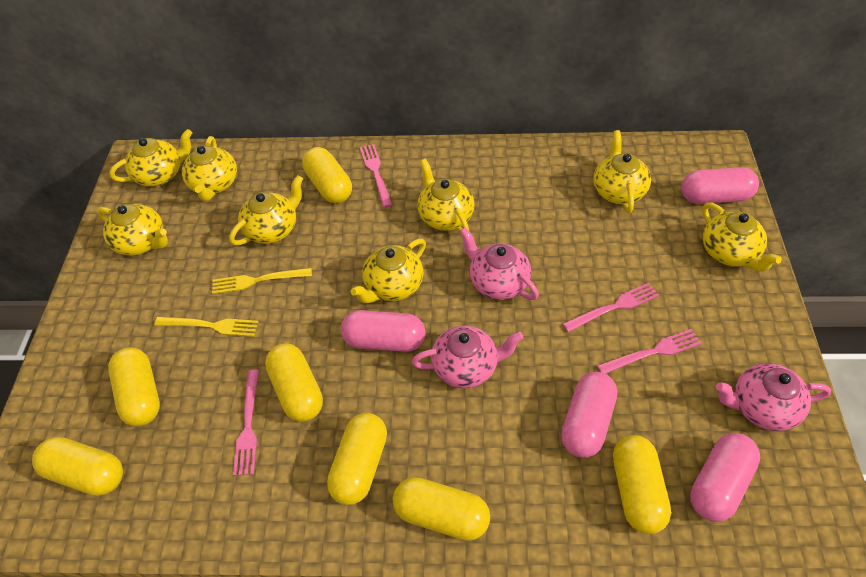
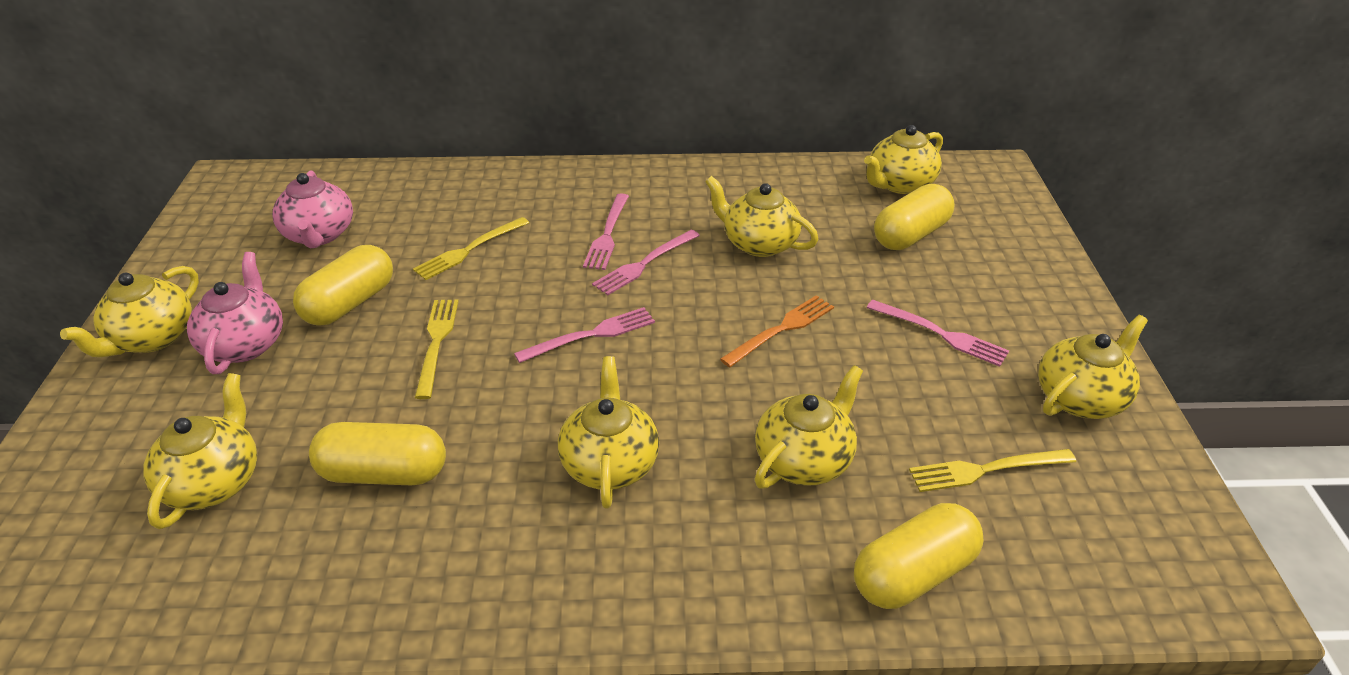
orange fork: 0 -> 1
pink capsule: 4 -> 0
pink teapot: 3 -> 2
yellow capsule: 7 -> 4
yellow fork: 2 -> 3
yellow teapot: 8 -> 7

